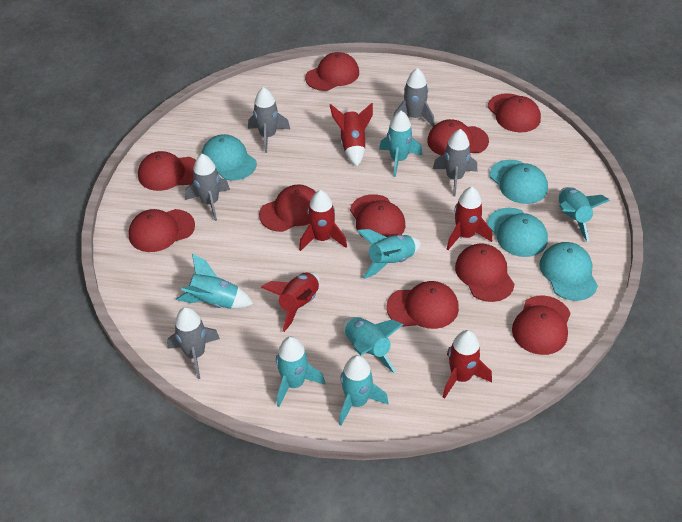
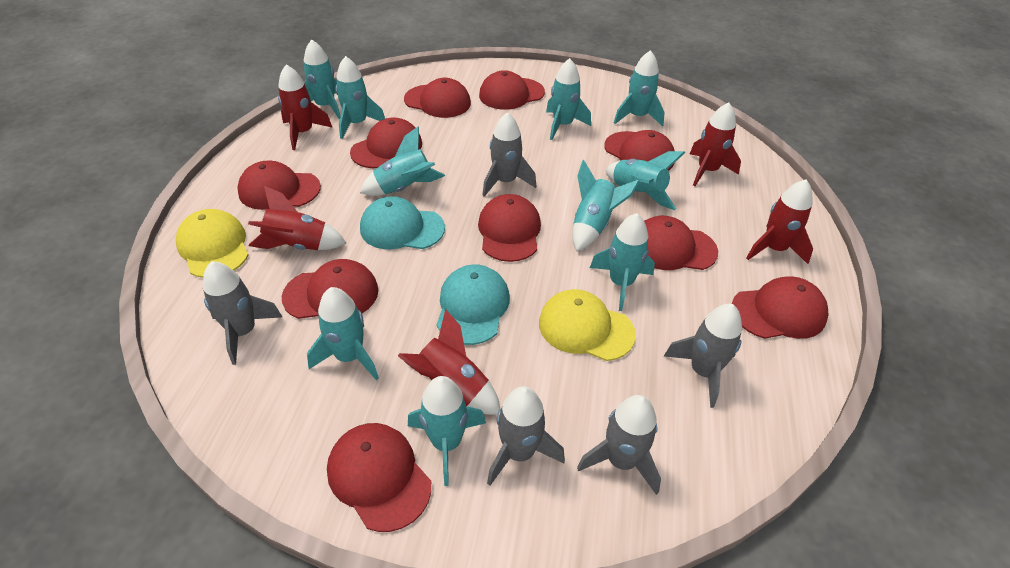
turquoise cap: 4 -> 2
turquoise rocket: 7 -> 10
yellow cap: 0 -> 2

